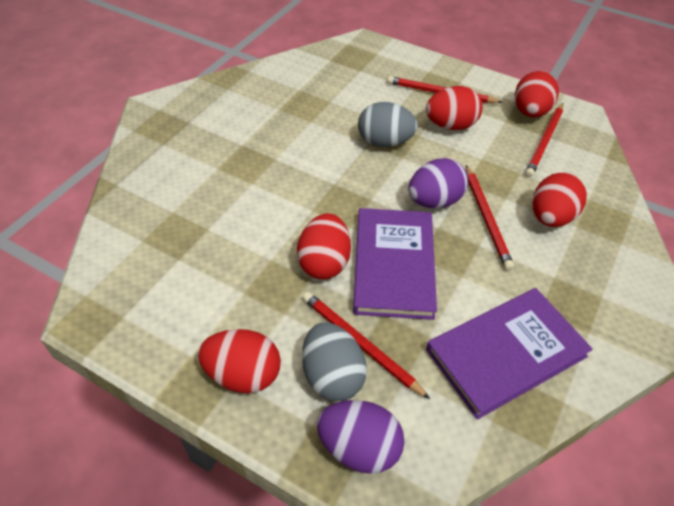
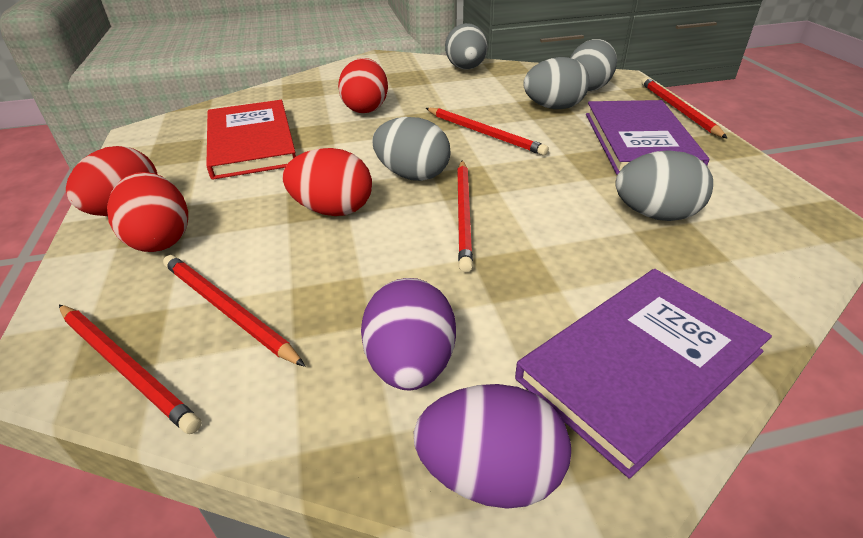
grey egg: 2 -> 5
red book: 0 -> 1
red egg: 5 -> 4
red pencil: 4 -> 5

